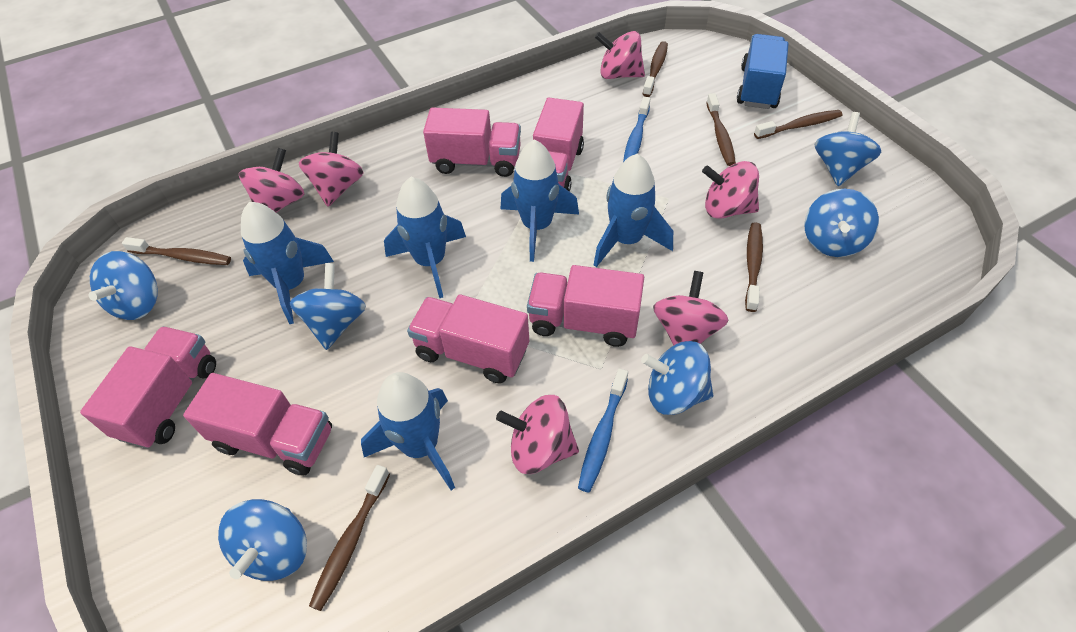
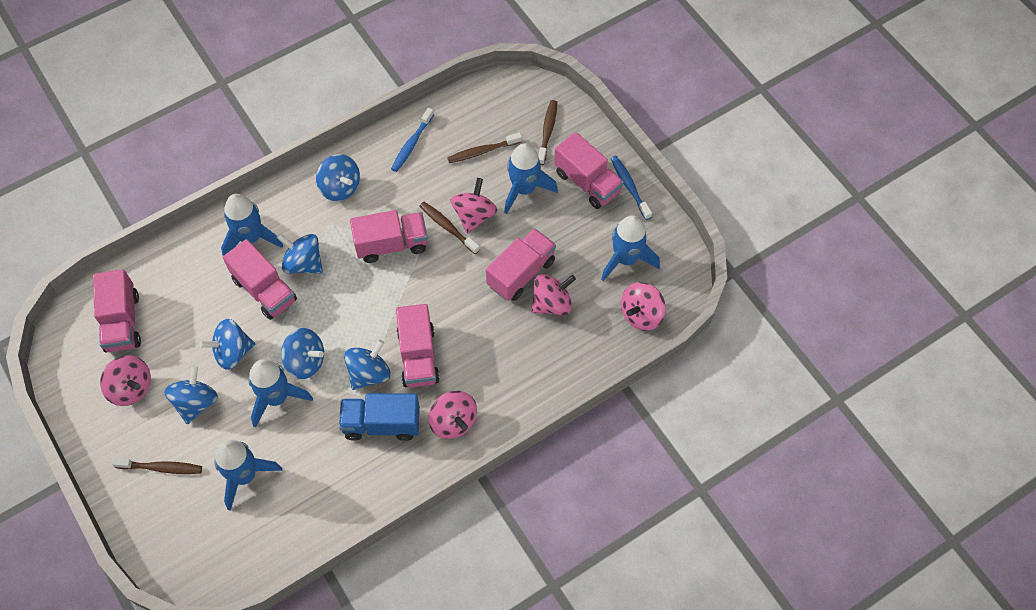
brown toothbrush: 6 -> 4
pink spinning top: 6 -> 5

